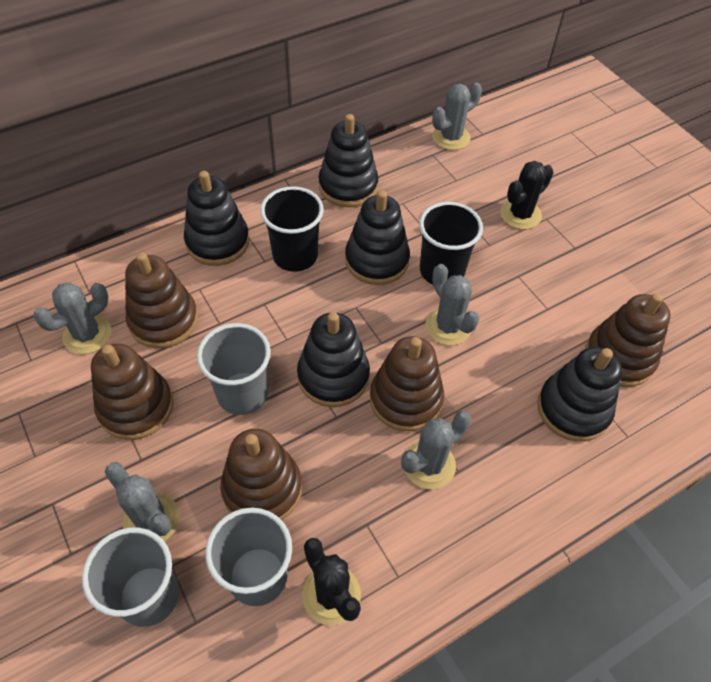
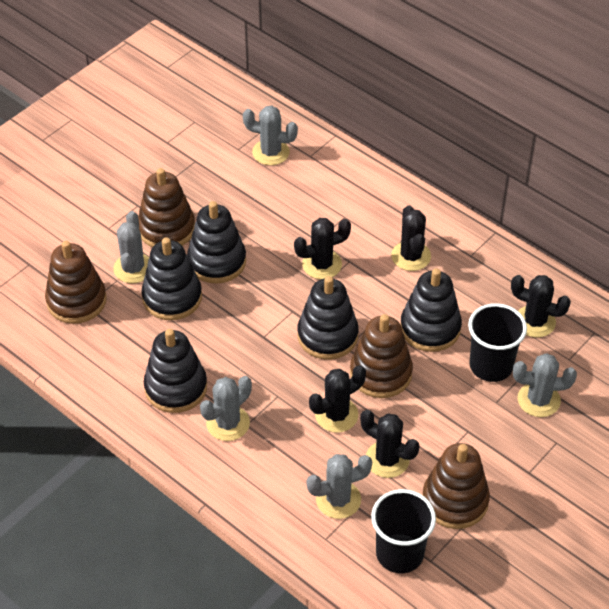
black cactus: 2 -> 5
brown stacking toy: 5 -> 4
grey cup: 3 -> 0

